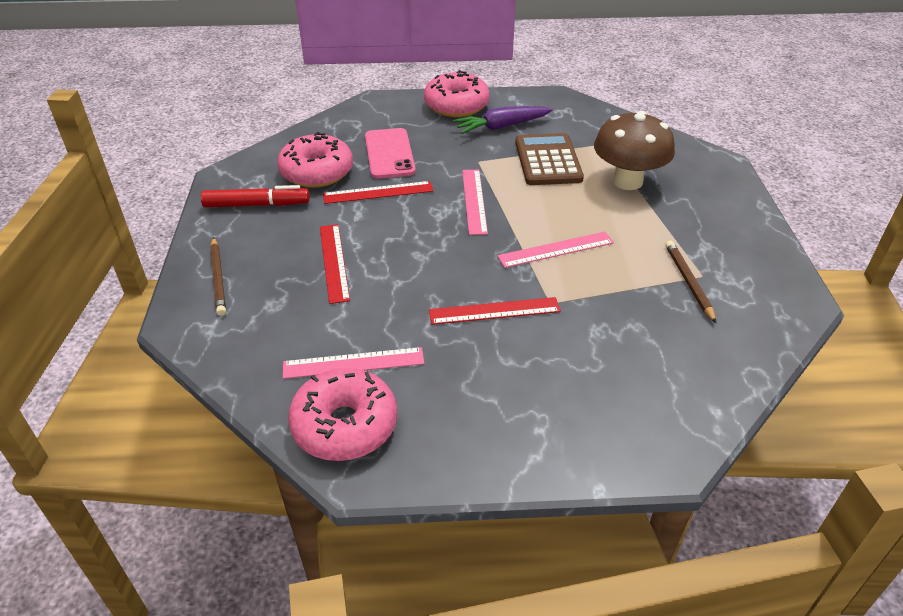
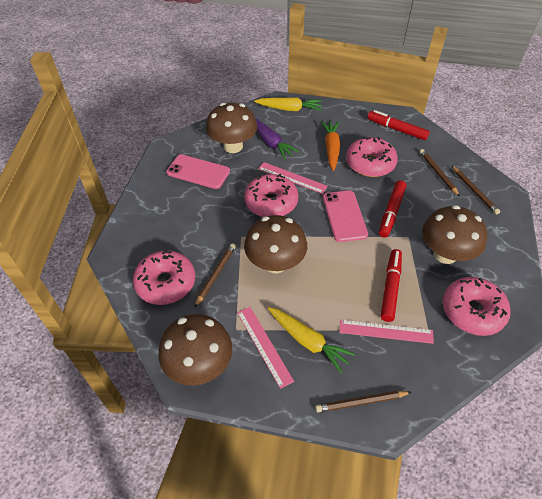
brown calculator: 1 -> 0
brown mushroom: 1 -> 4
brown pencil: 2 -> 4
orange carrot: 0 -> 1
pink donut: 3 -> 4
pink phone: 1 -> 2
red marker: 1 -> 3
red ruler: 3 -> 0
yellow carrot: 0 -> 2

